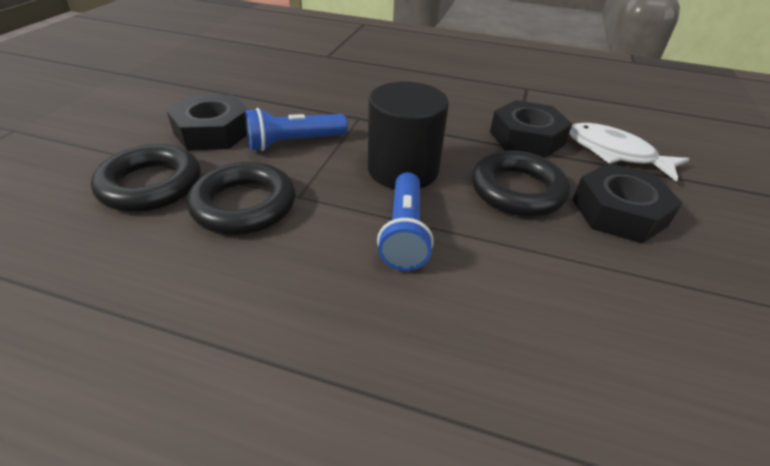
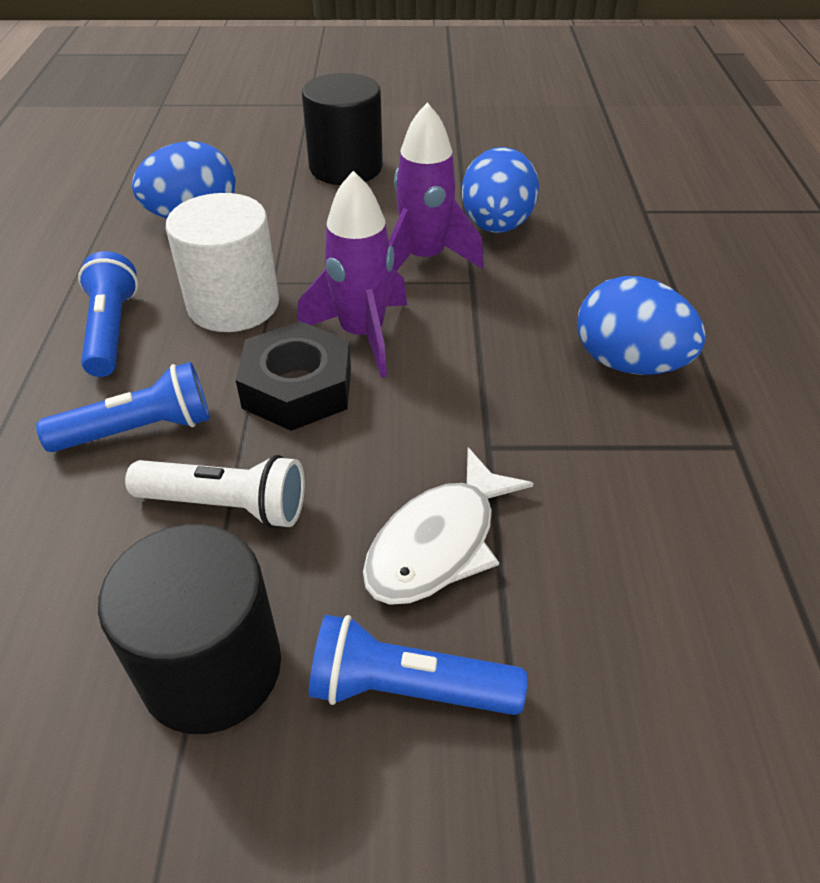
black cylinder: 1 -> 2
black nut: 3 -> 1
black ring: 3 -> 0
blue egg: 0 -> 3
blue flashlight: 2 -> 3
purple rocket: 0 -> 2
white cylinder: 0 -> 1
white flashlight: 0 -> 1

